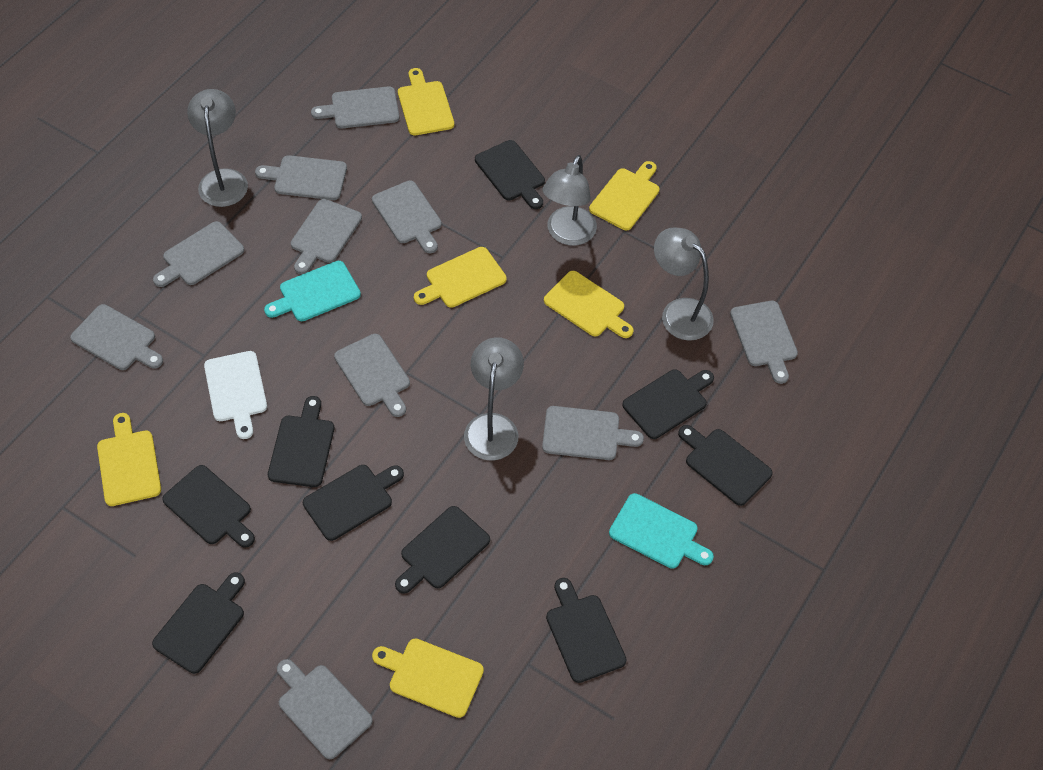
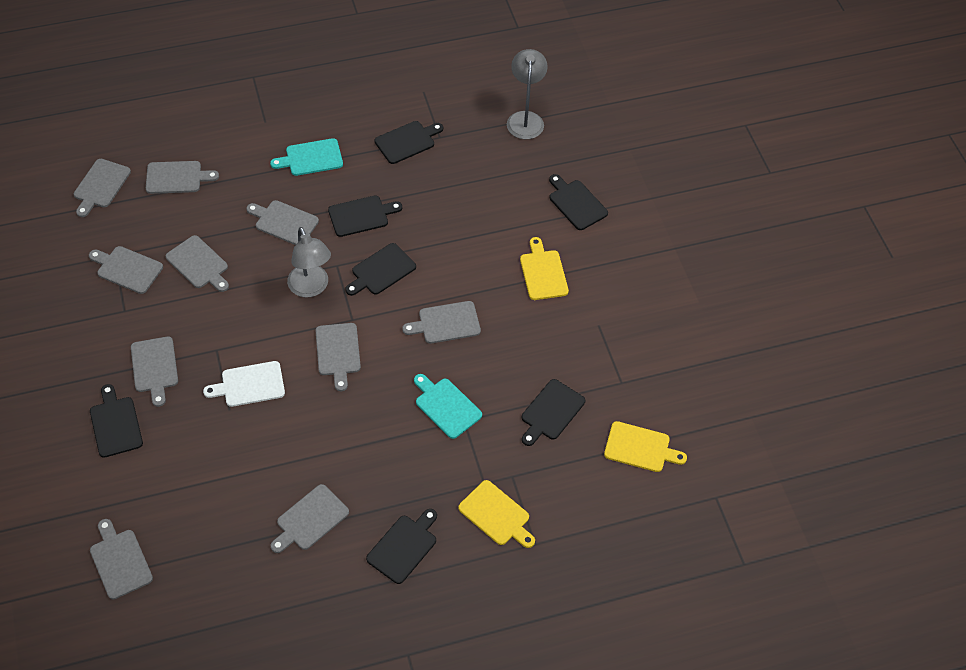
black cutting board: 9 -> 7
grey lamp: 4 -> 2
yellow cutting board: 6 -> 3

